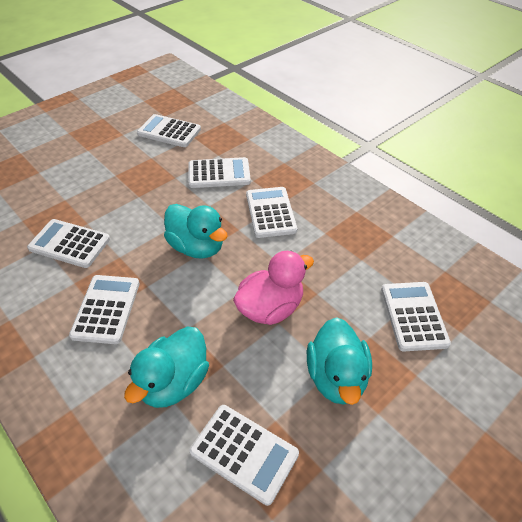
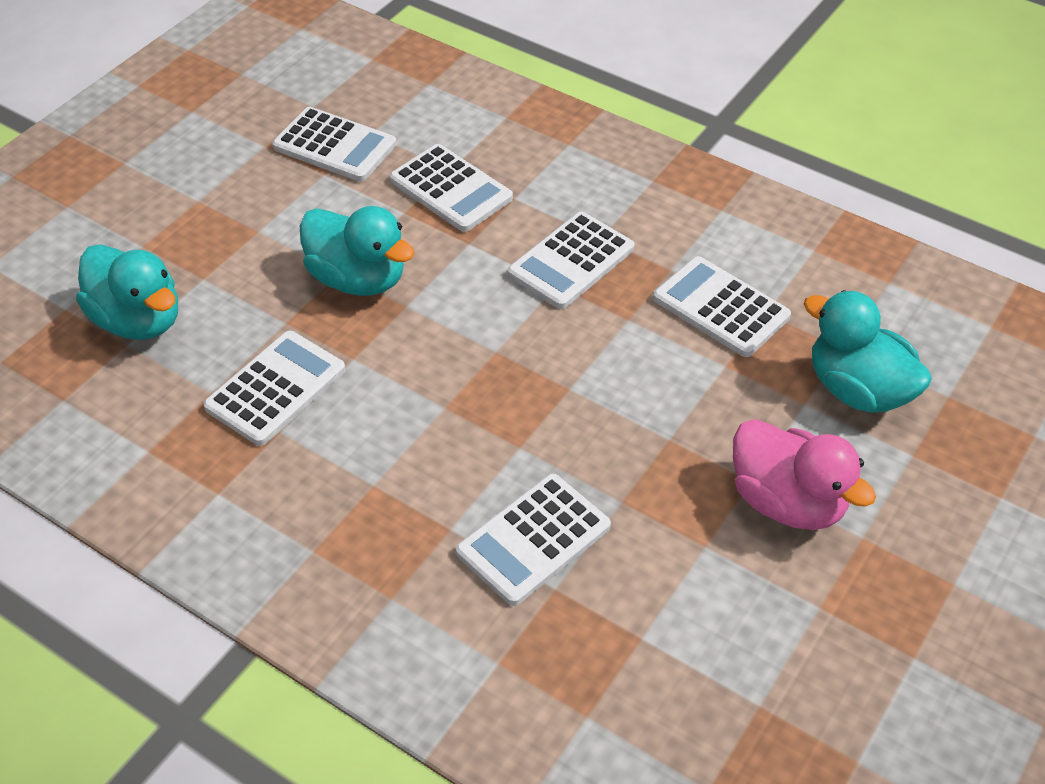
white calculator: 7 -> 6

